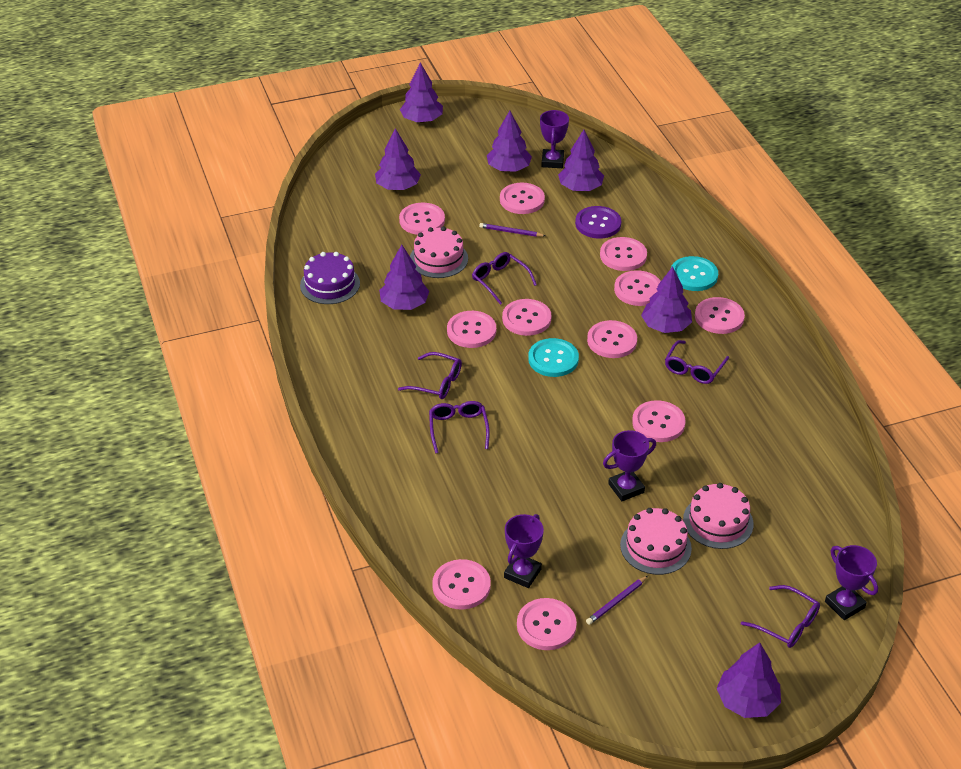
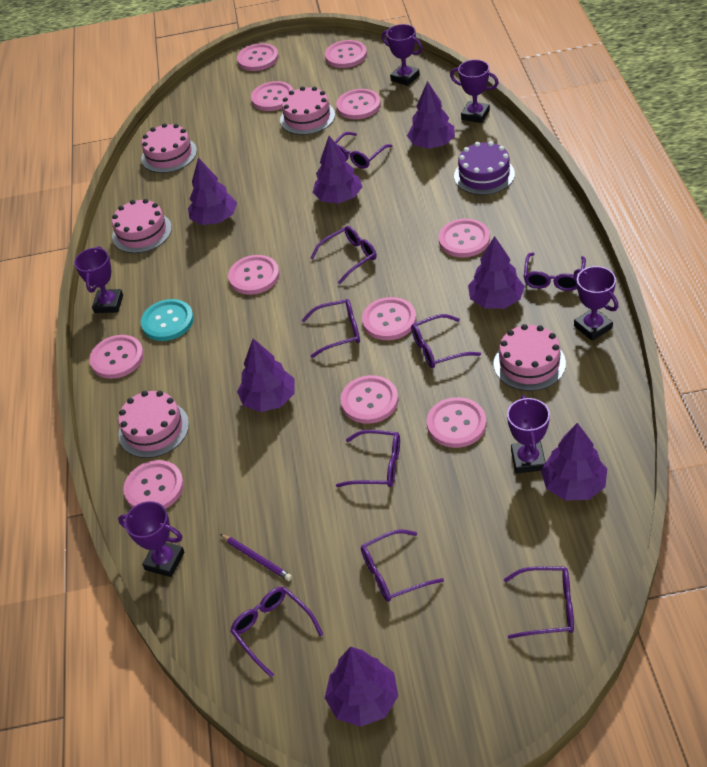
pink cake: 3 -> 5
purple button: 1 -> 0
purple glasses: 5 -> 9
purple pencil: 2 -> 1
purple trophy: 4 -> 6
turquoise button: 2 -> 1

